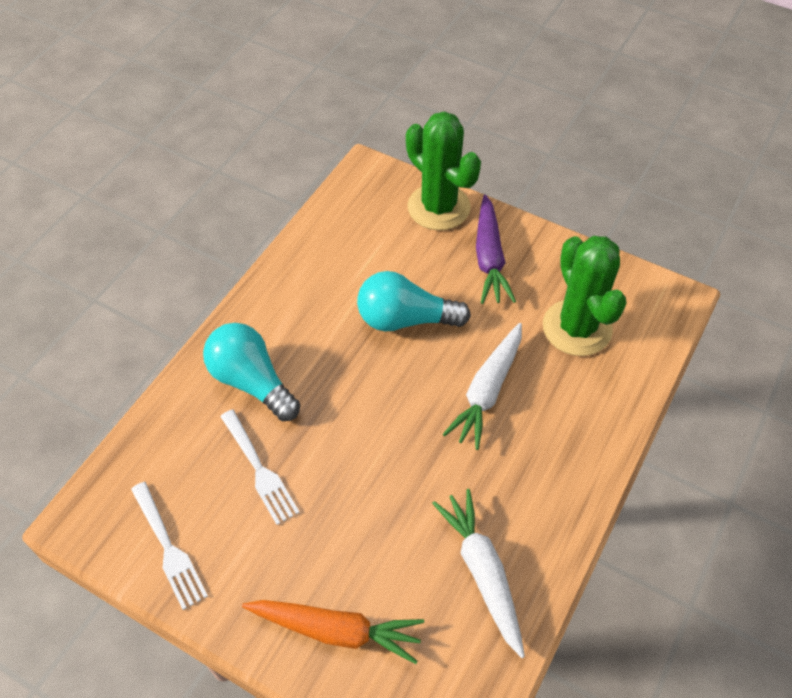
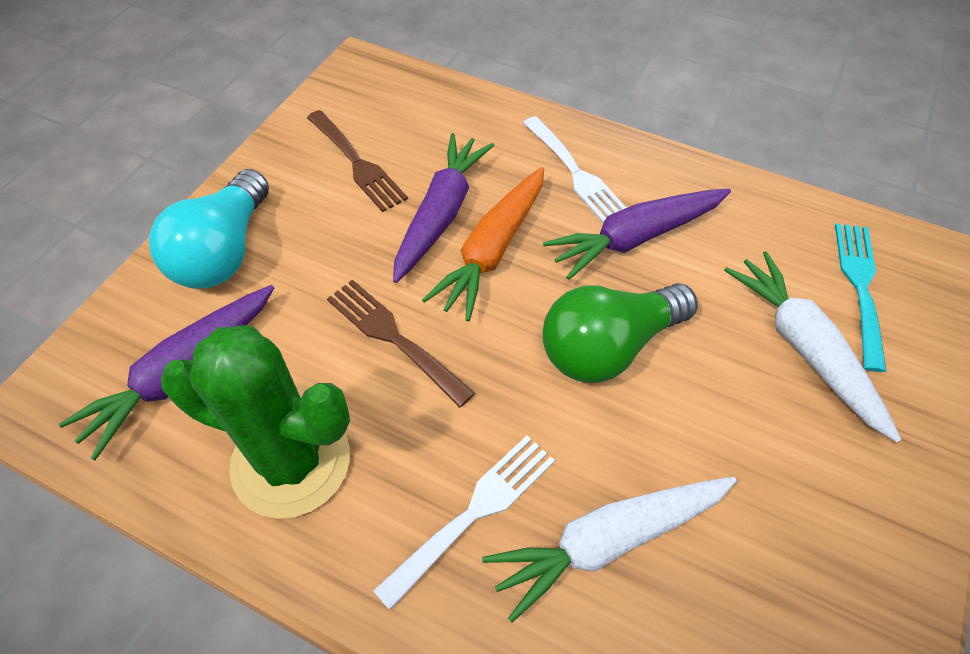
brown fork: 0 -> 2
green cactus: 2 -> 1
green light bulb: 0 -> 1
purple carrot: 1 -> 3
turquoise fork: 0 -> 1
turquoise light bulb: 2 -> 1

